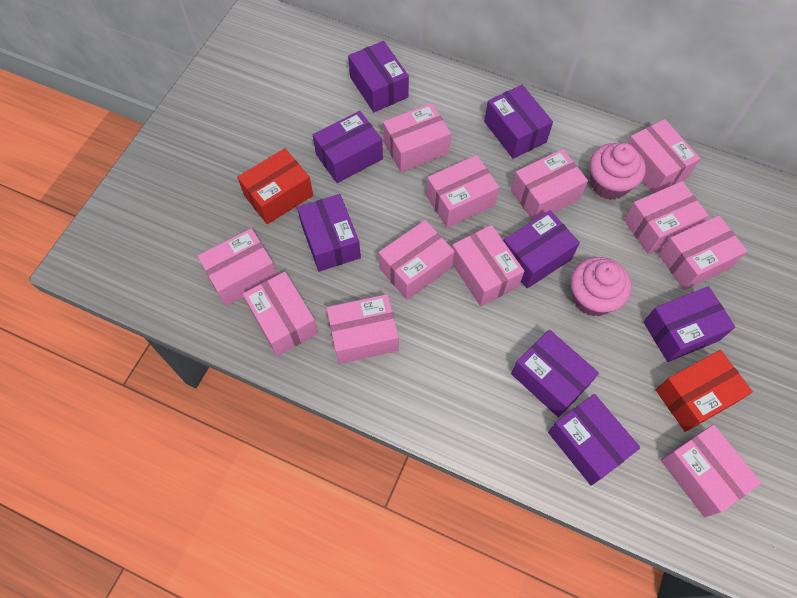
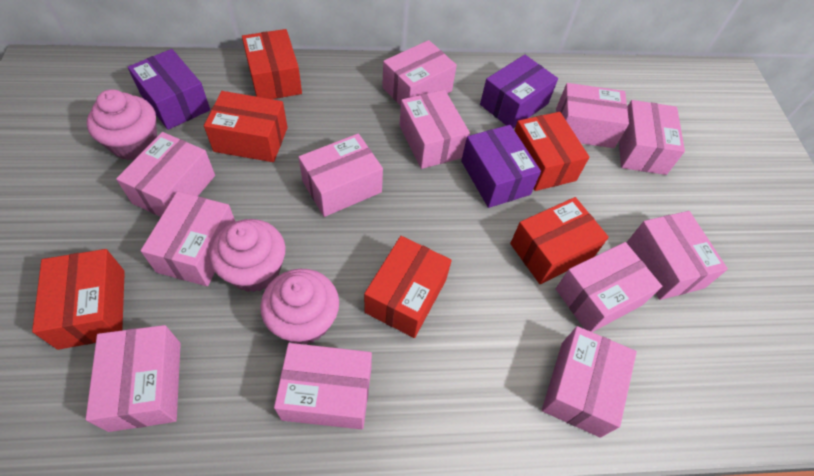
pink cupcake: 2 -> 3
purple box: 8 -> 3
red box: 2 -> 6

